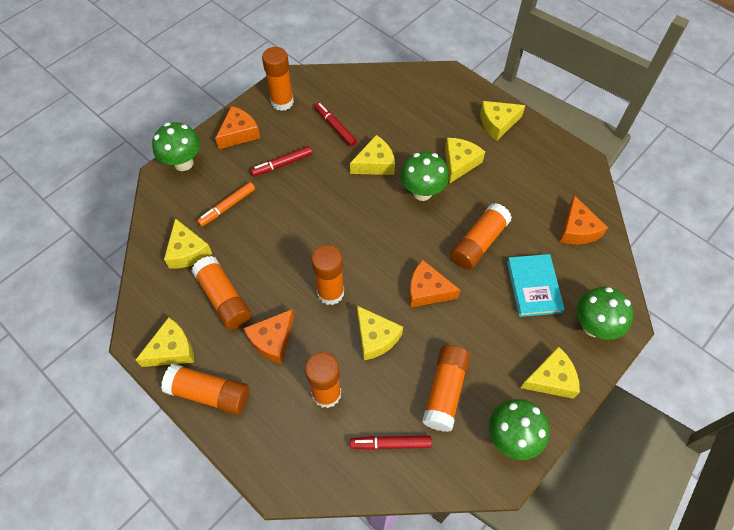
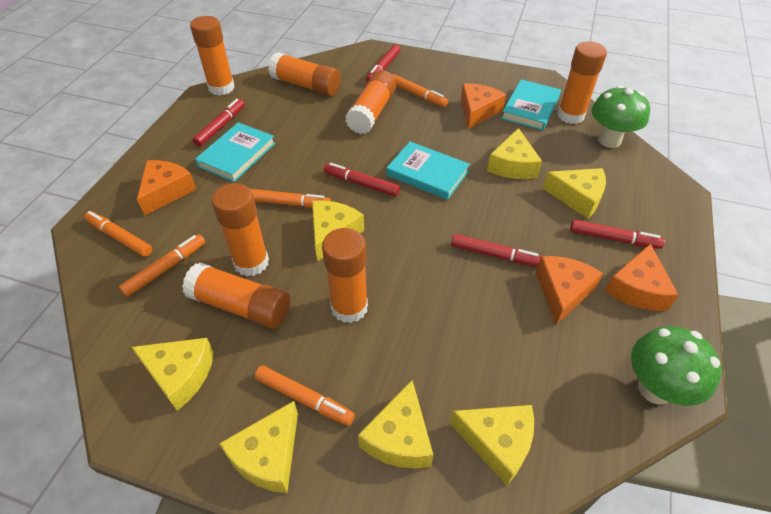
green mushroom: 4 -> 2
orange marker: 1 -> 5
red marker: 3 -> 5
turquoise book: 1 -> 3

